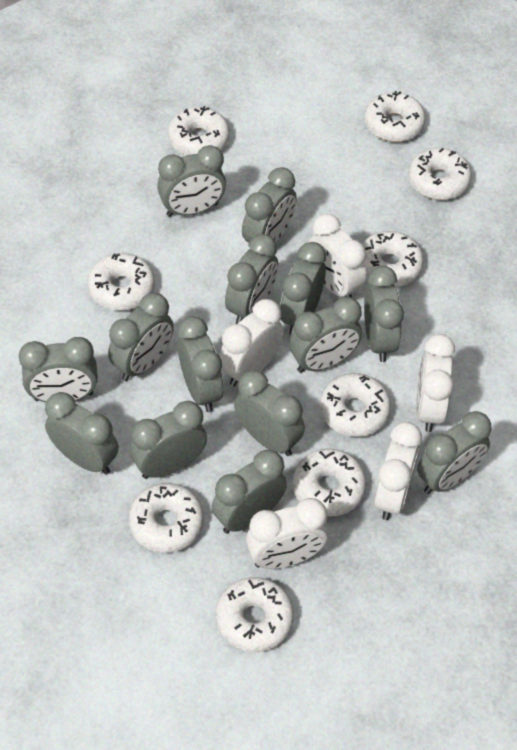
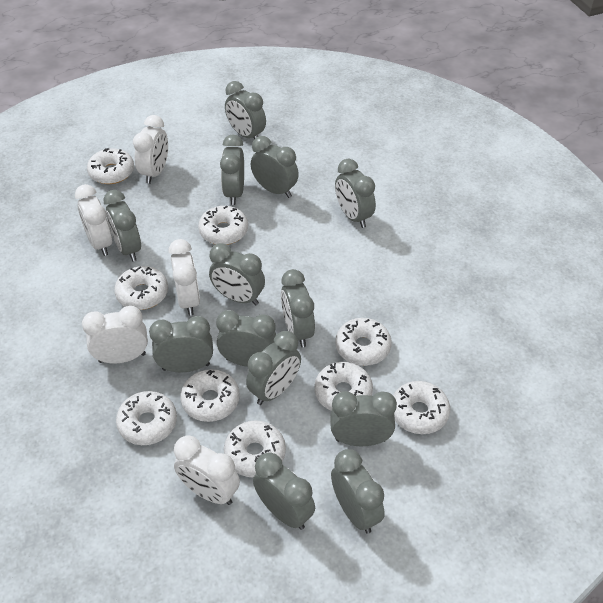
grey clock: 14 -> 13

